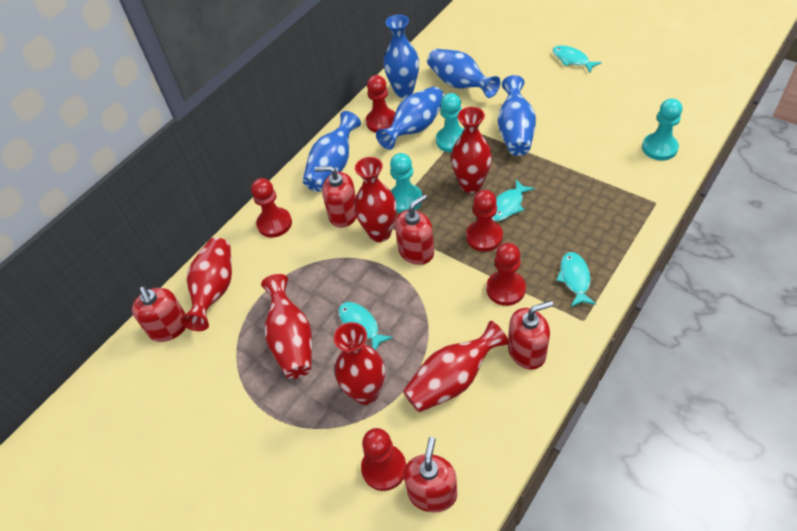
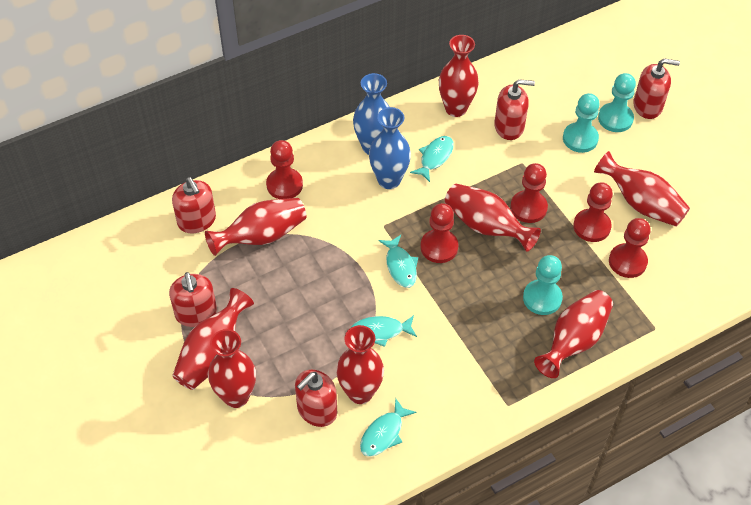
blue vase: 5 -> 2
red vase: 6 -> 8

